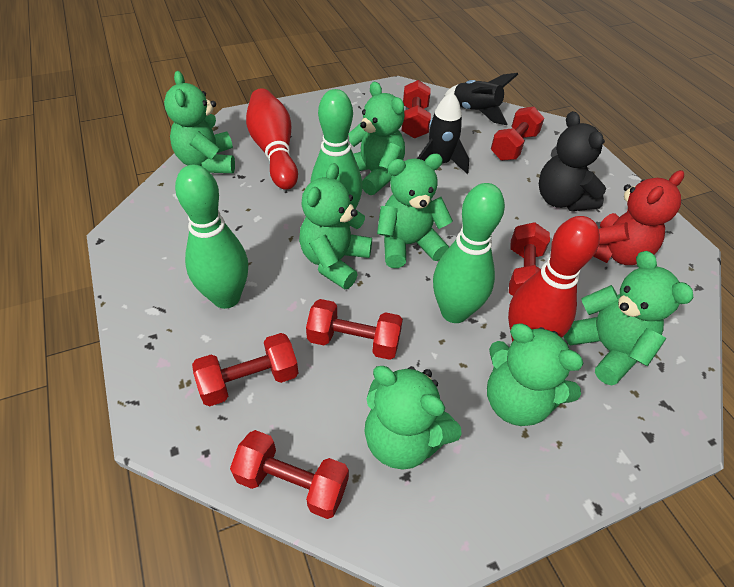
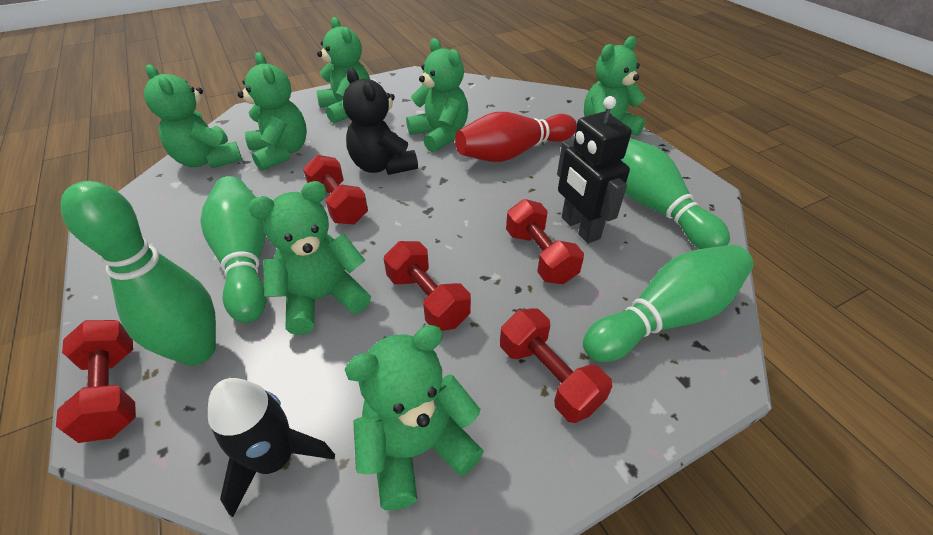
black robot: 0 -> 1
black rocket: 2 -> 1
green bowling pin: 3 -> 4
red bowling pin: 2 -> 1
red dumbbell: 6 -> 5
red teddy bear: 1 -> 0

